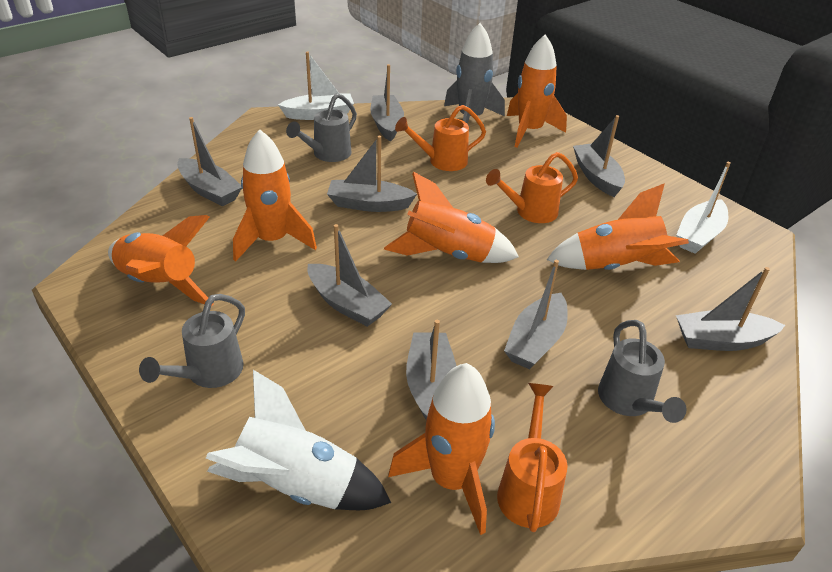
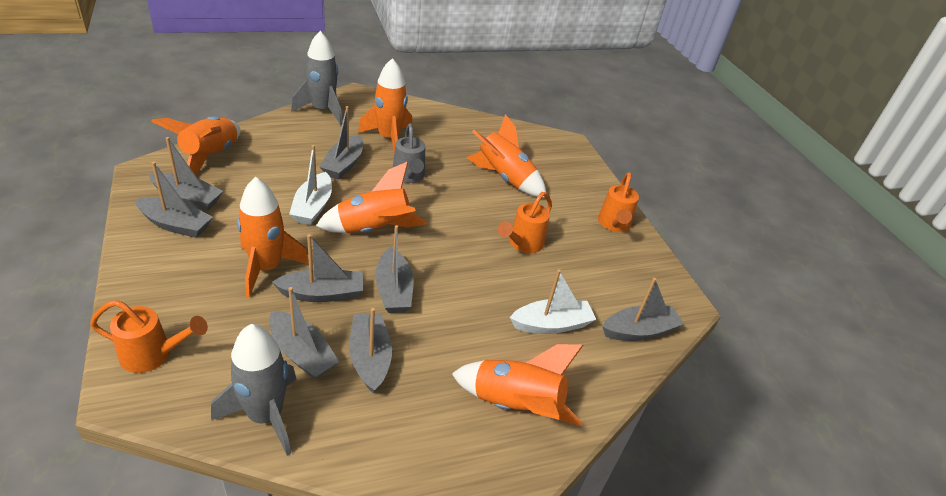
grey rocket: 1 -> 2
grey watering can: 3 -> 1
white rocket: 1 -> 0

